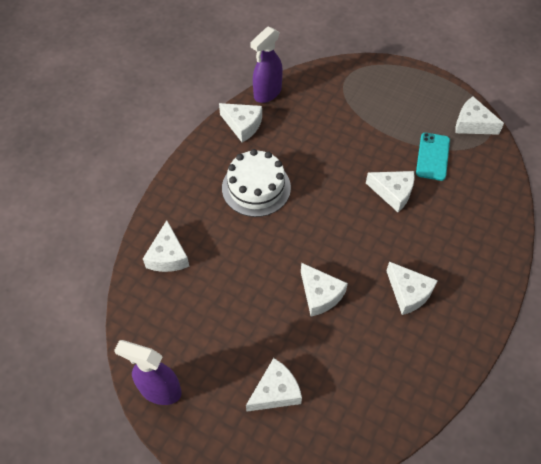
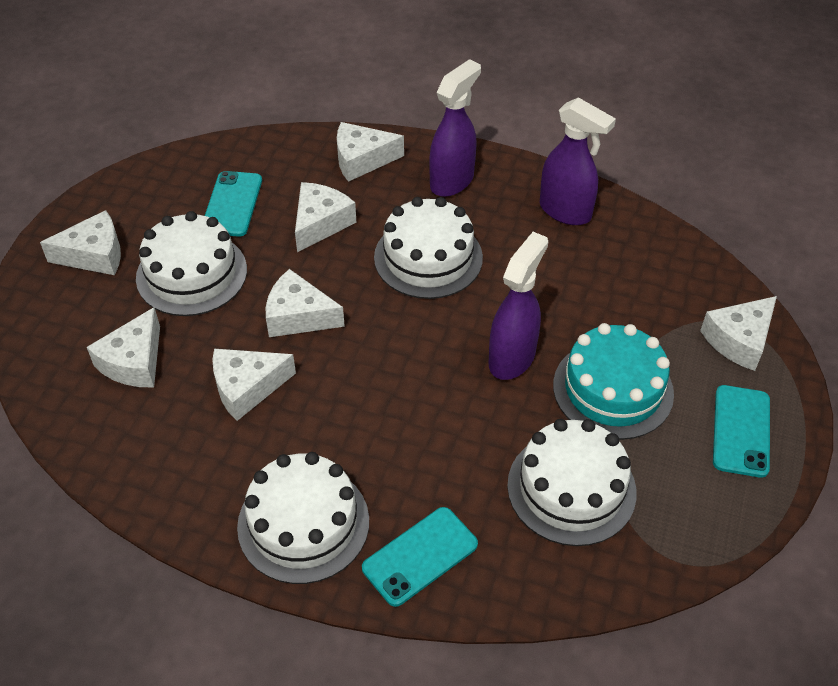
purple spray bottle: 2 -> 3
turquoise cake: 0 -> 1
turquoise phone: 1 -> 3
white cake: 1 -> 4

